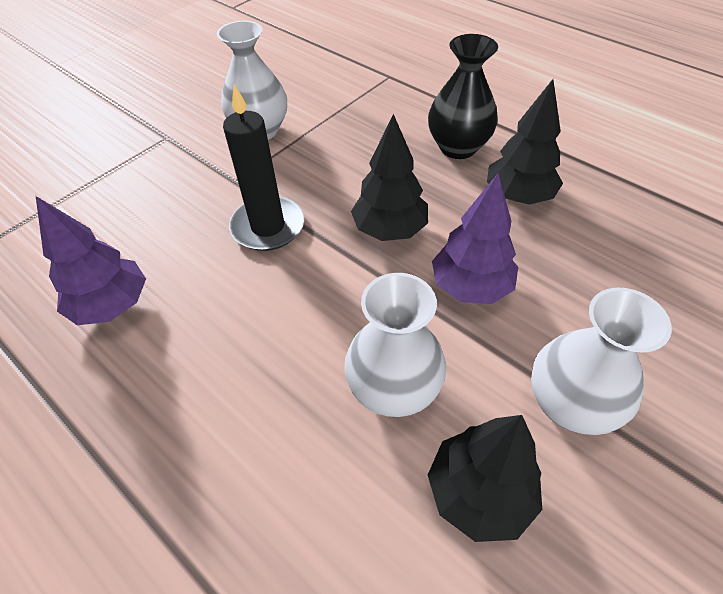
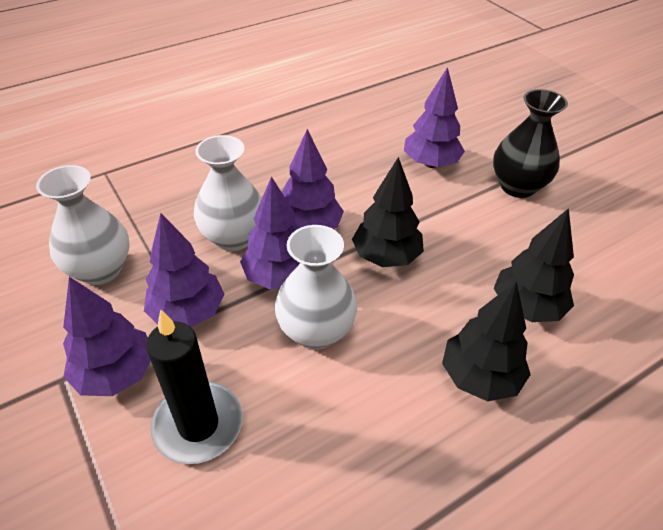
purple tree: 2 -> 5

